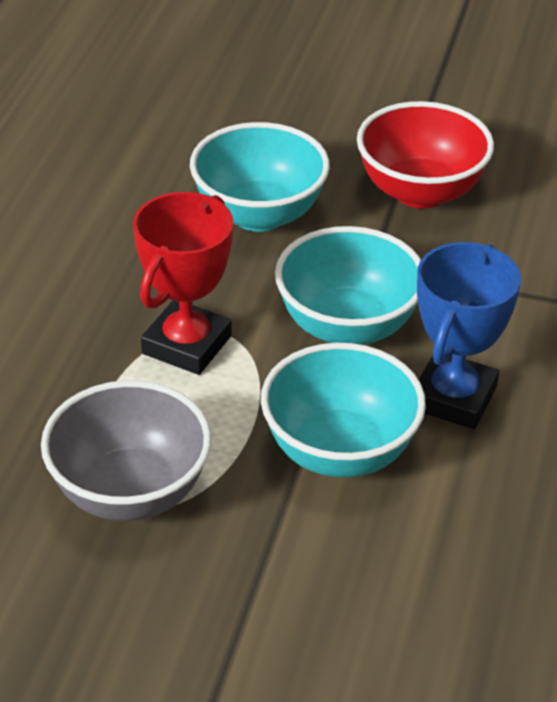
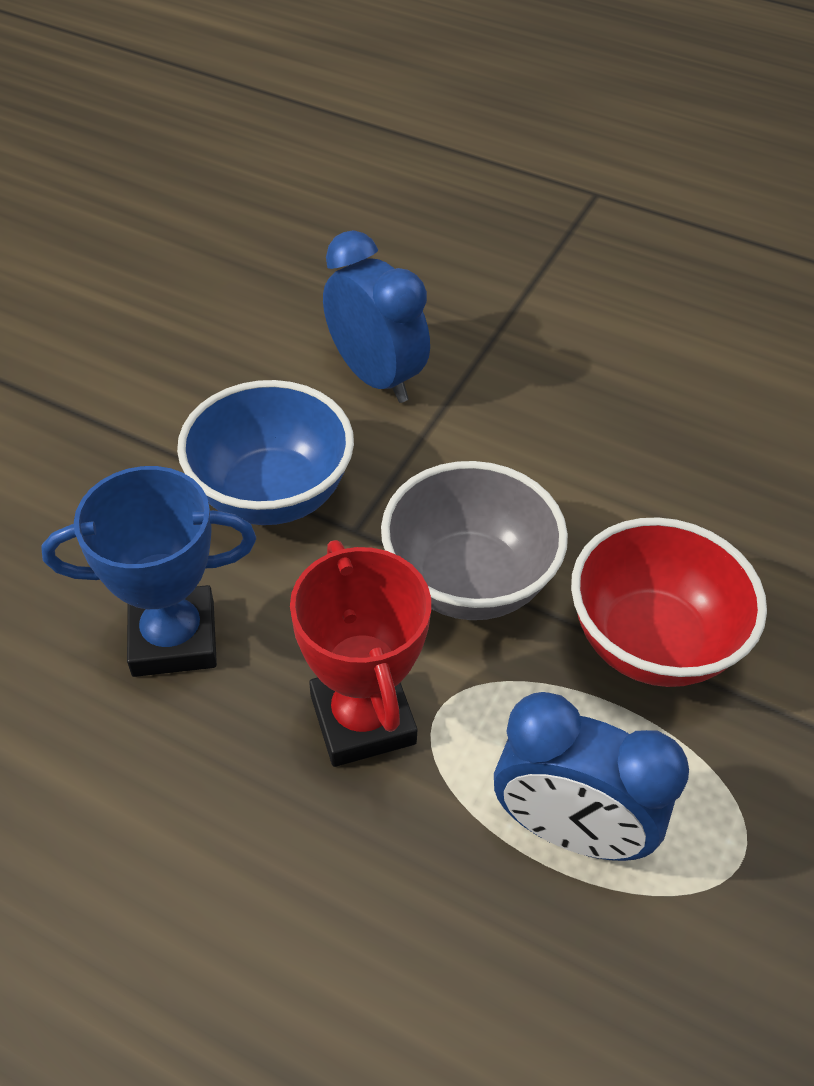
blue bowl: 0 -> 1
blue clock: 0 -> 2
turquoise bowl: 3 -> 0

